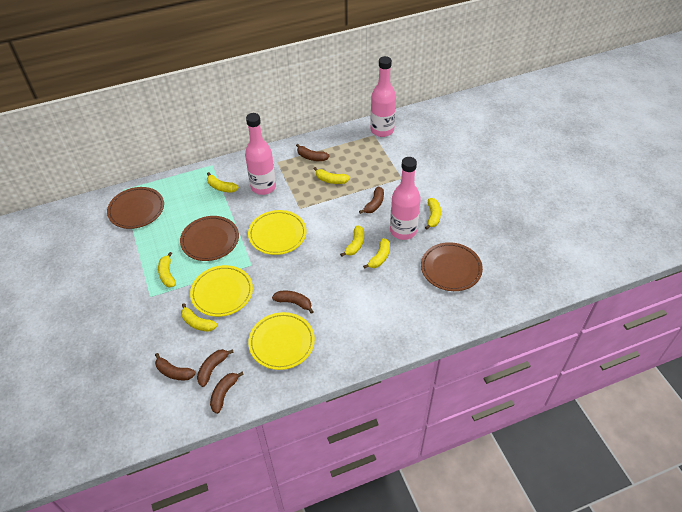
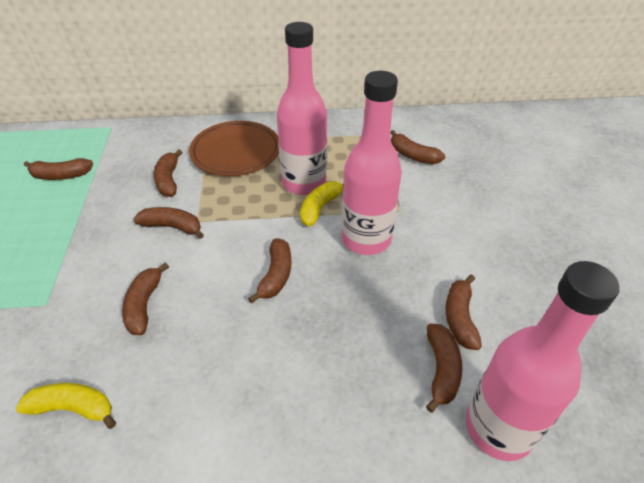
brown banana: 6 -> 8
brown plate: 3 -> 1
yellow banana: 7 -> 2
yellow plate: 3 -> 0

